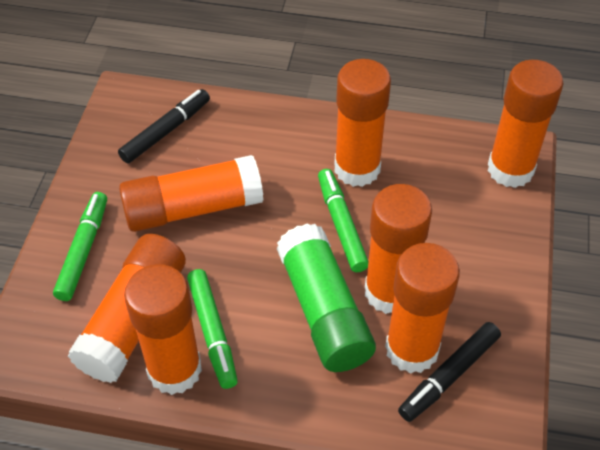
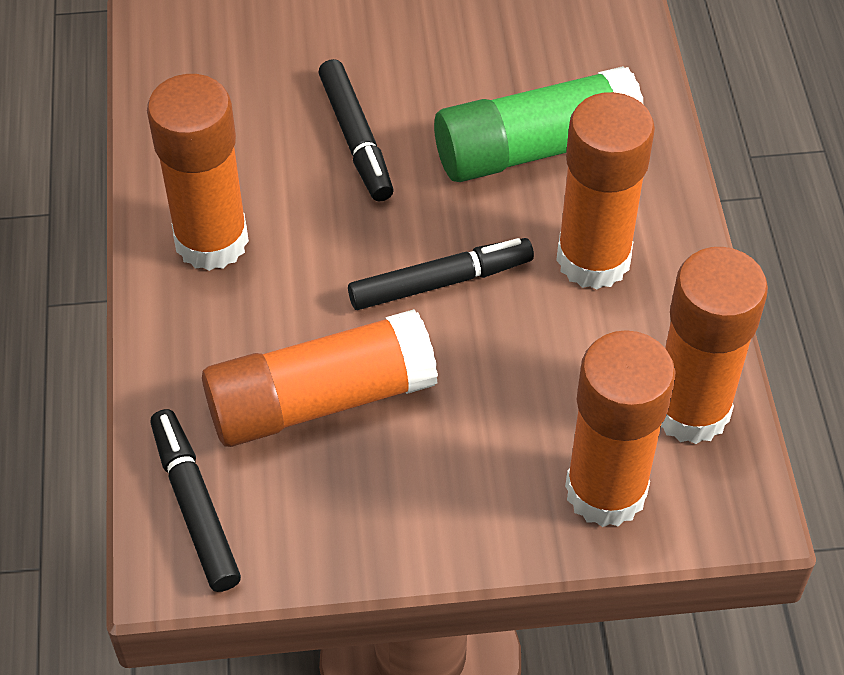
black marker: 2 -> 3
green marker: 3 -> 0
orange glue stick: 7 -> 5

